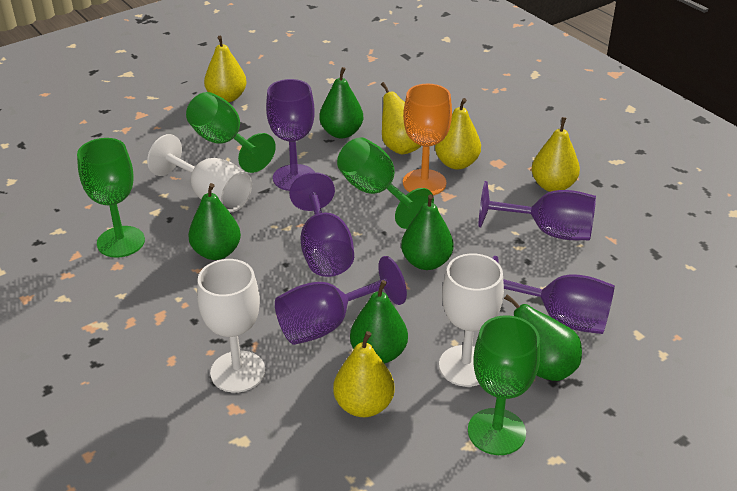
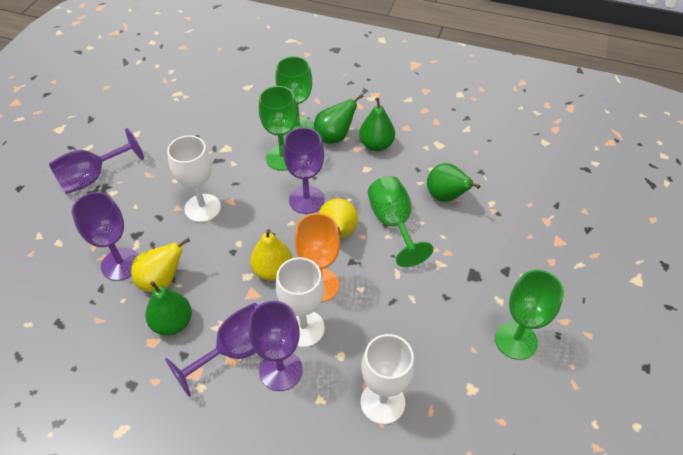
green pear: 5 -> 4
yellow pear: 5 -> 3

